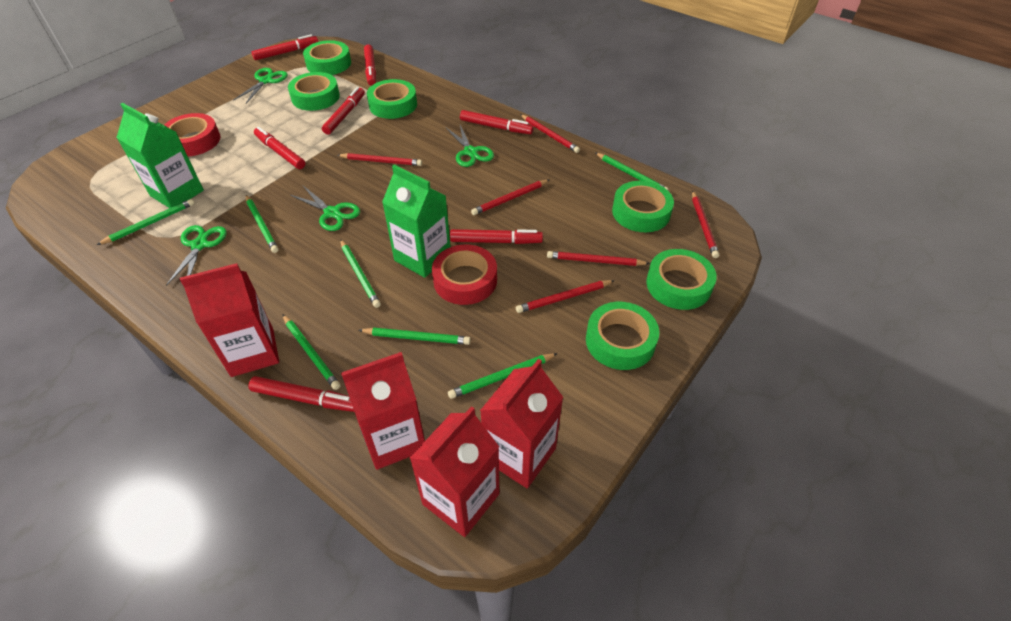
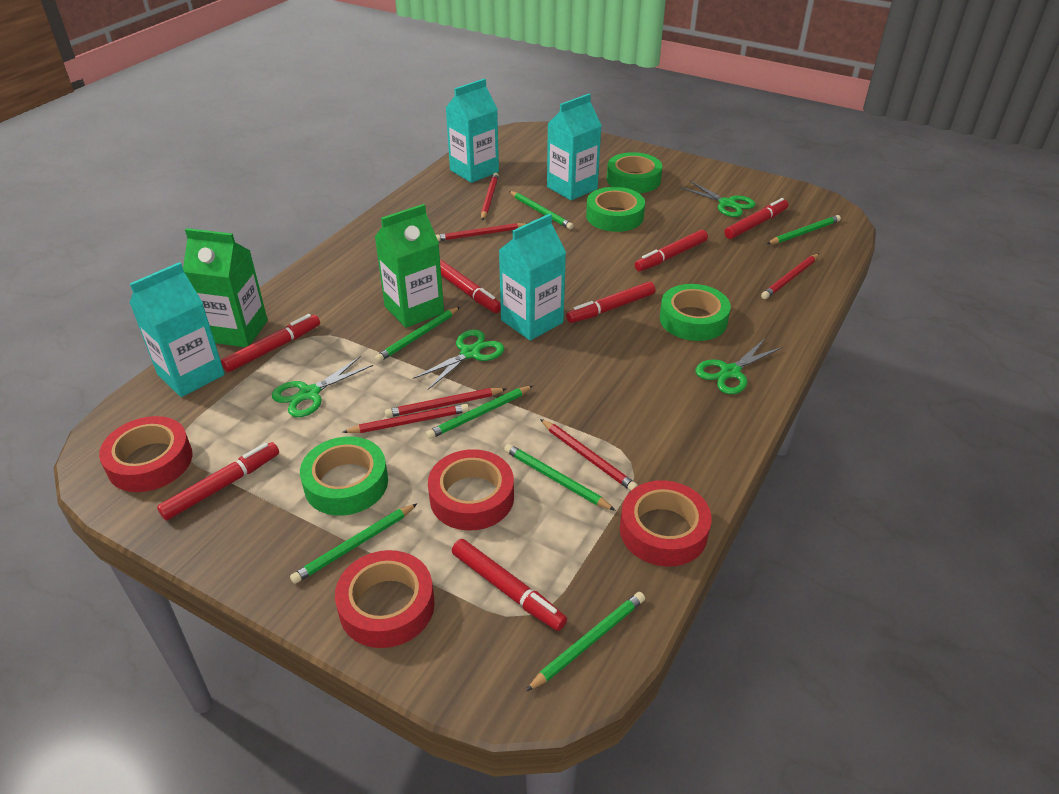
green tape: 6 -> 4
red carton: 4 -> 0
red tape: 2 -> 4
turquoise carton: 0 -> 4

